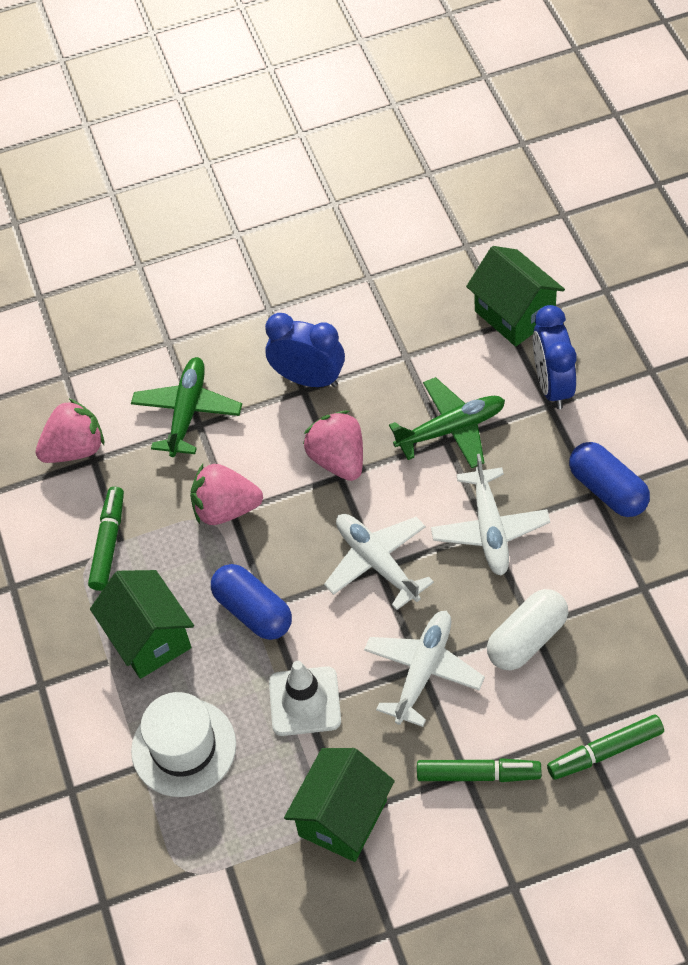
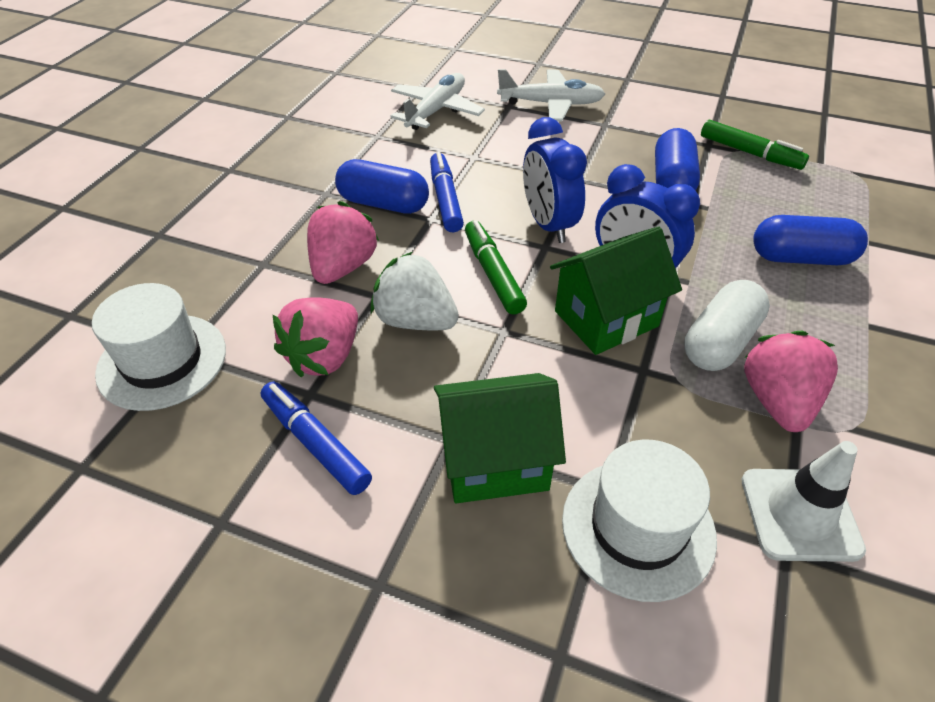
blue capsule: 2 -> 3
blue marker: 0 -> 2
green house: 3 -> 2
green marker: 3 -> 2
green plane: 2 -> 0
white hat: 1 -> 2
white plane: 3 -> 2
white strawberry: 0 -> 1

